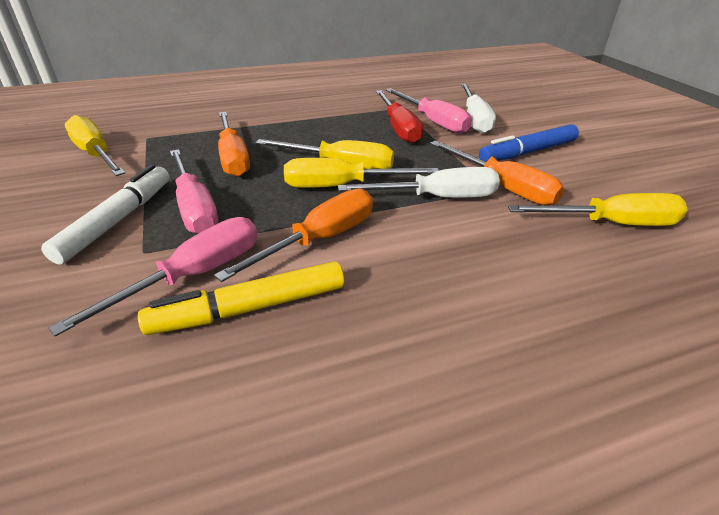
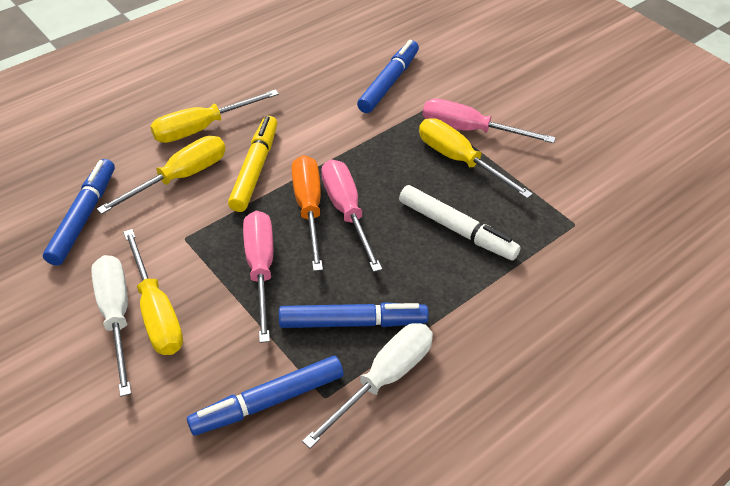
blue marker: 1 -> 4
orange screwdriver: 3 -> 1
red screwdriver: 1 -> 0

